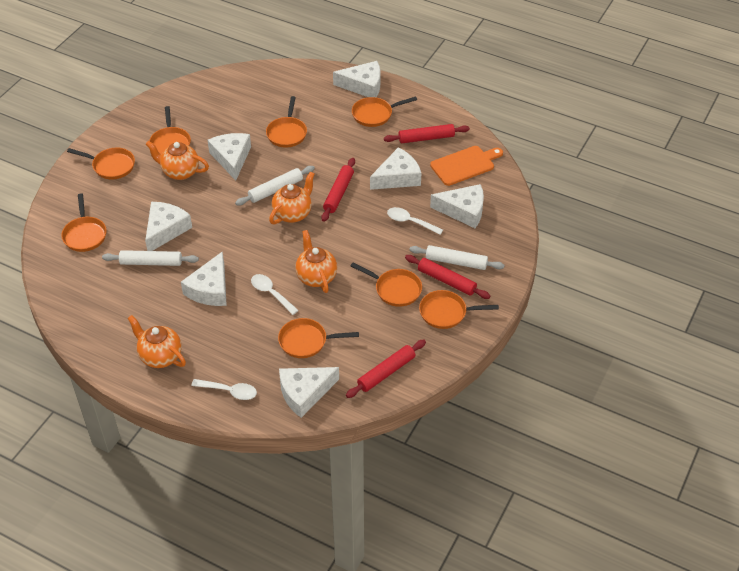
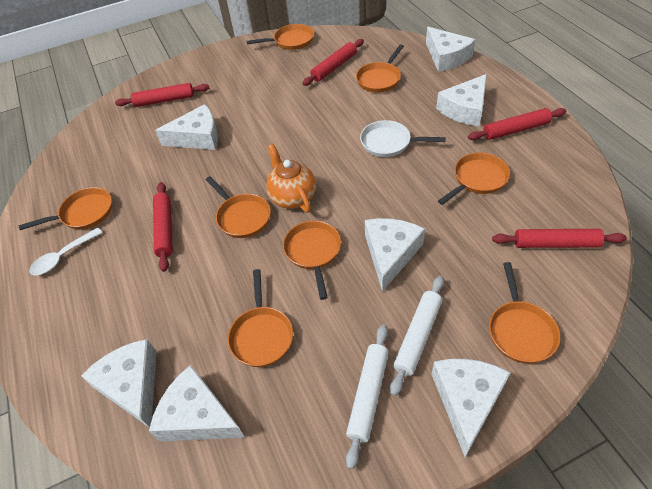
orange cutting board: 1 -> 0
orange teapot: 4 -> 1
red rolling pin: 4 -> 5
white pan: 0 -> 1
white rolling pin: 3 -> 2
white spoon: 3 -> 1

